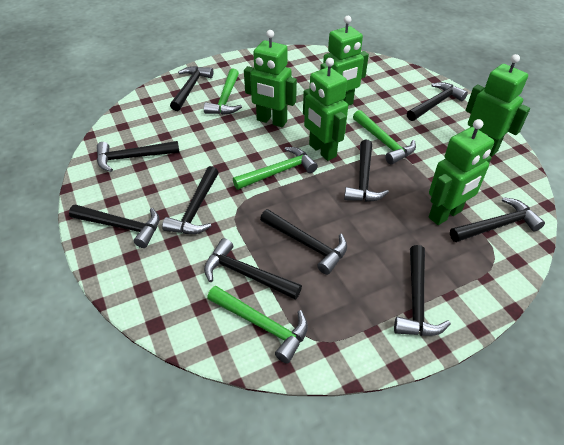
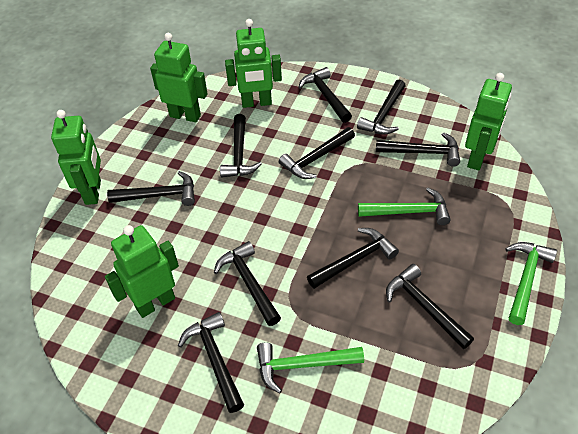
green hammer: 4 -> 3

